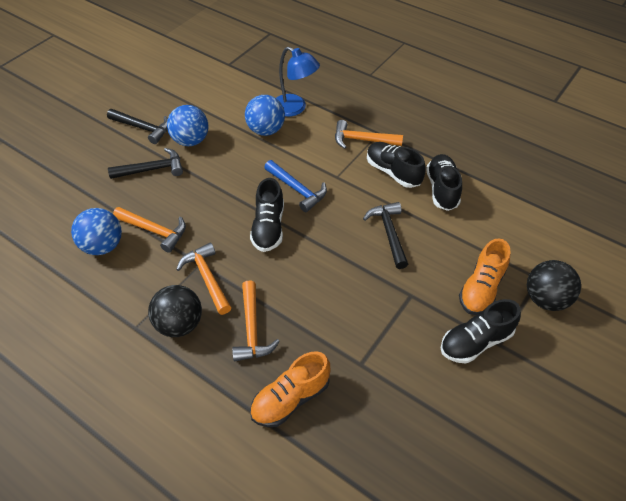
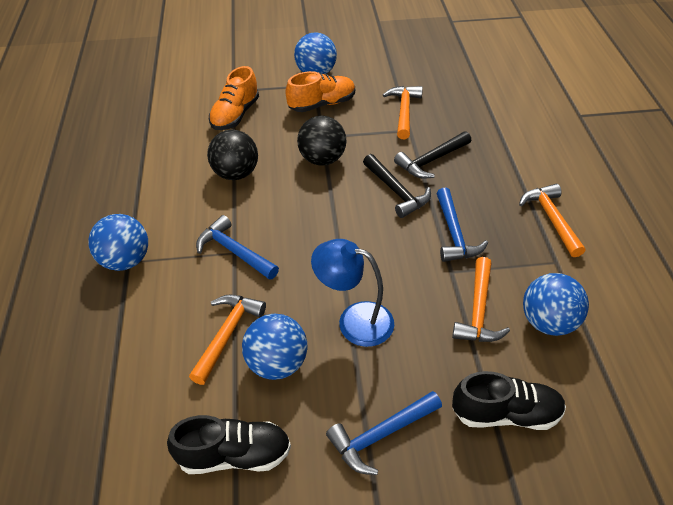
black hammer: 3 -> 2
black shoe: 4 -> 2
blue ball: 3 -> 4
blue hammer: 1 -> 3

